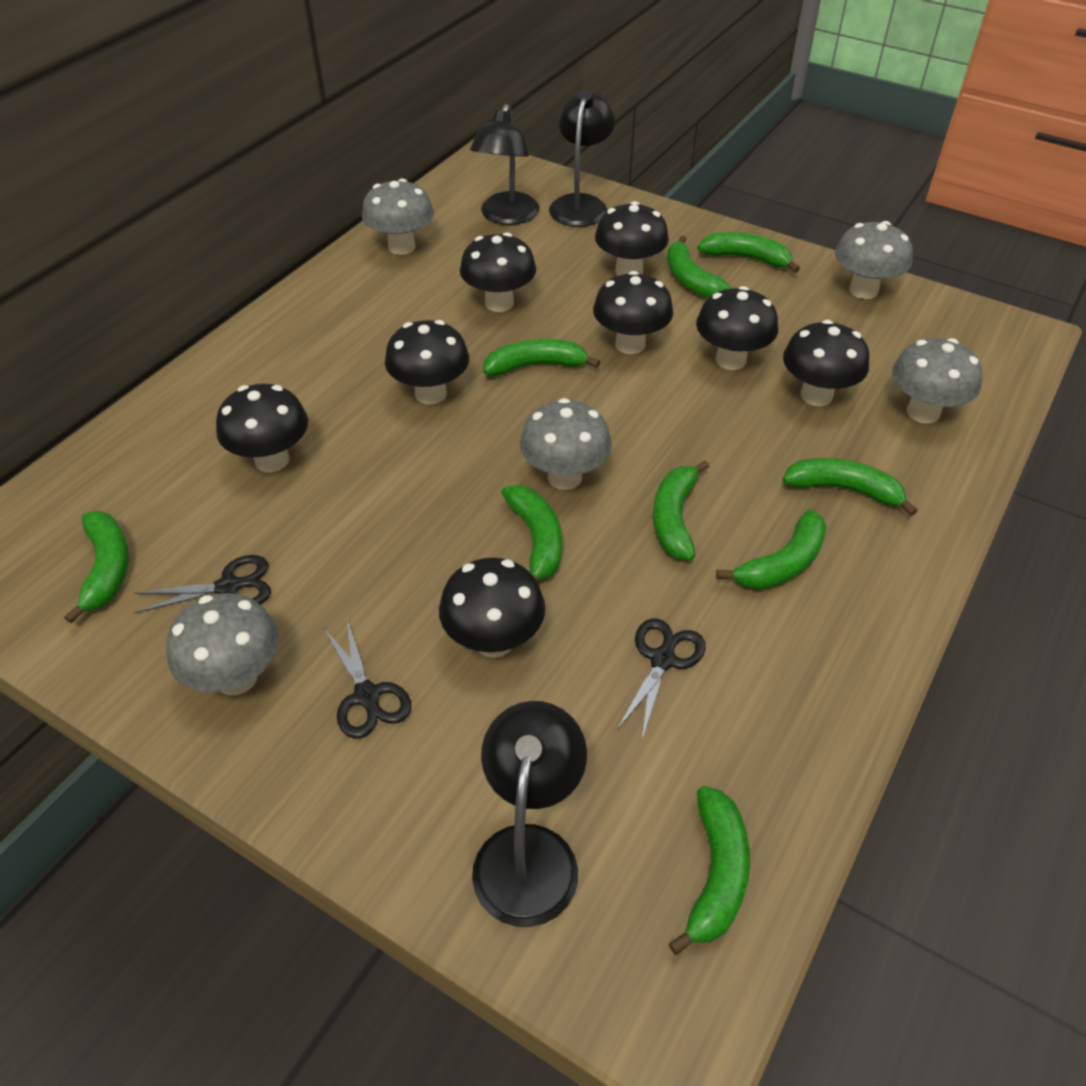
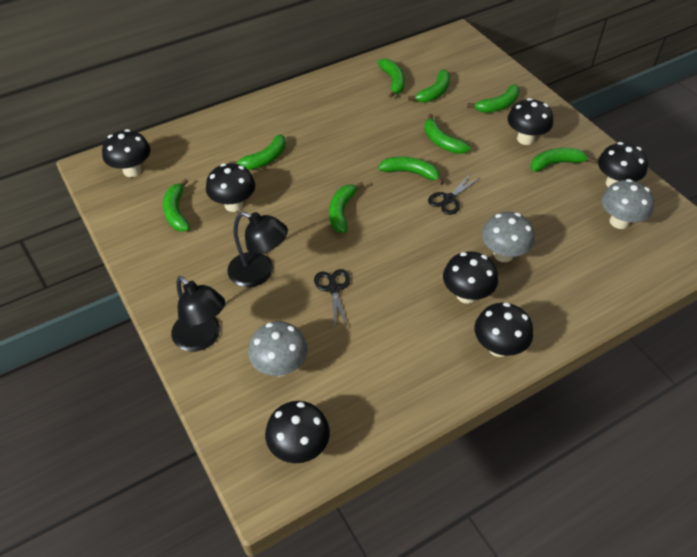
black lamp: 3 -> 2
black mushroom: 8 -> 7
black scissors: 3 -> 2
grey mushroom: 5 -> 3

